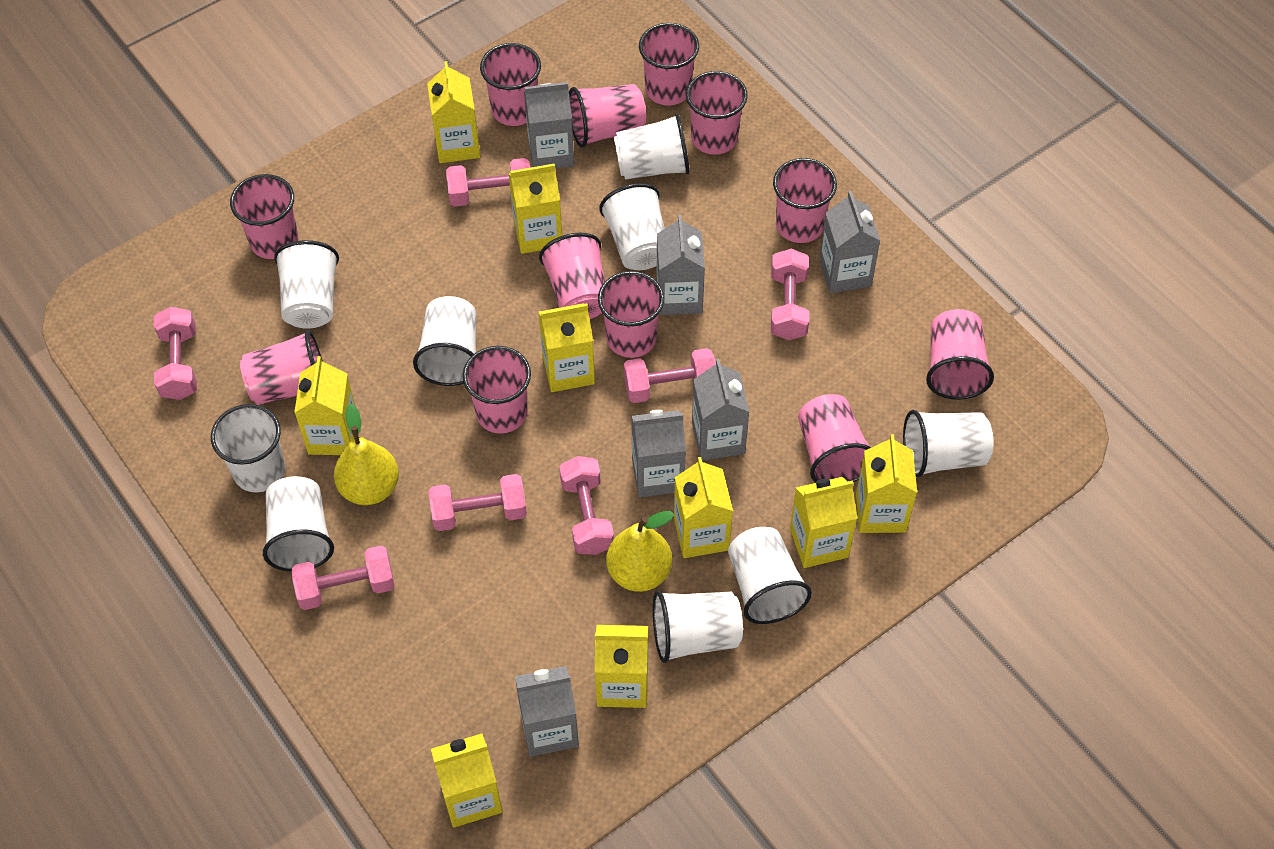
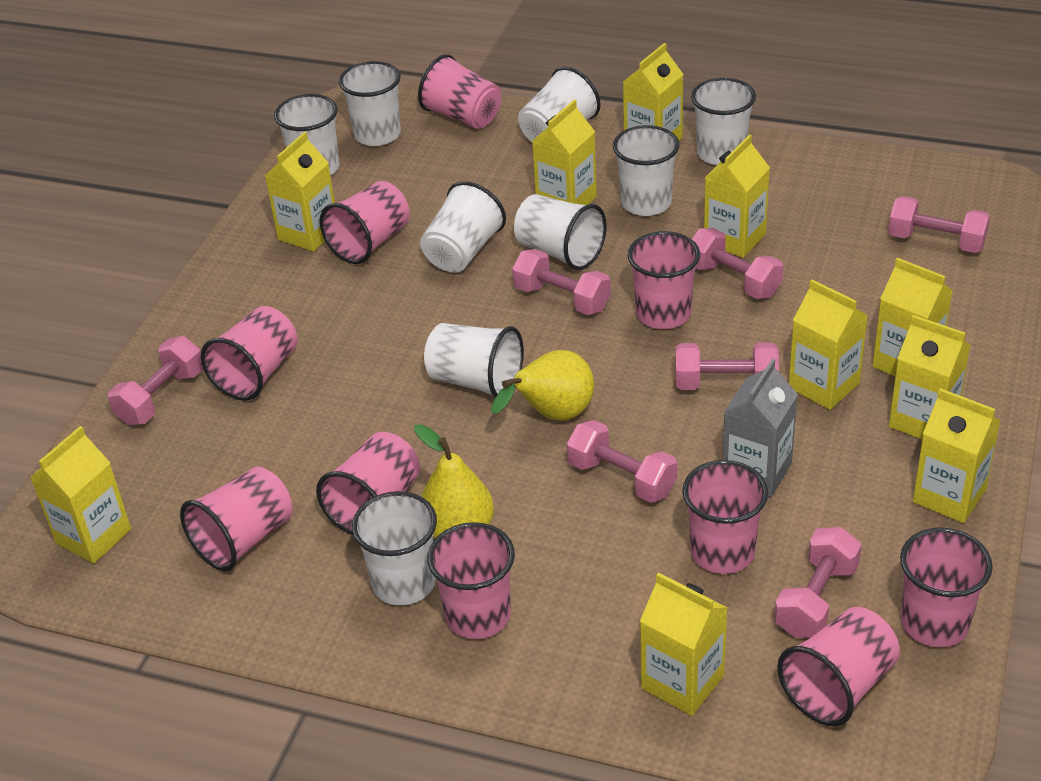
grey carton: 6 -> 1
pink cup: 12 -> 10
yellow carton: 9 -> 10

